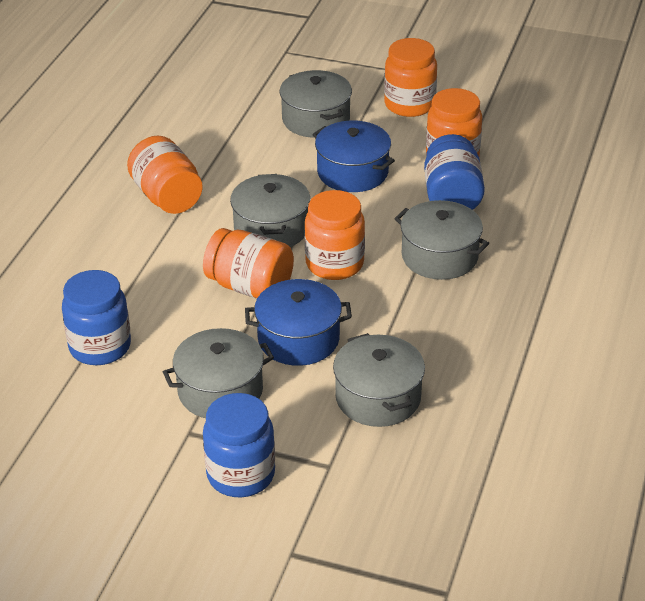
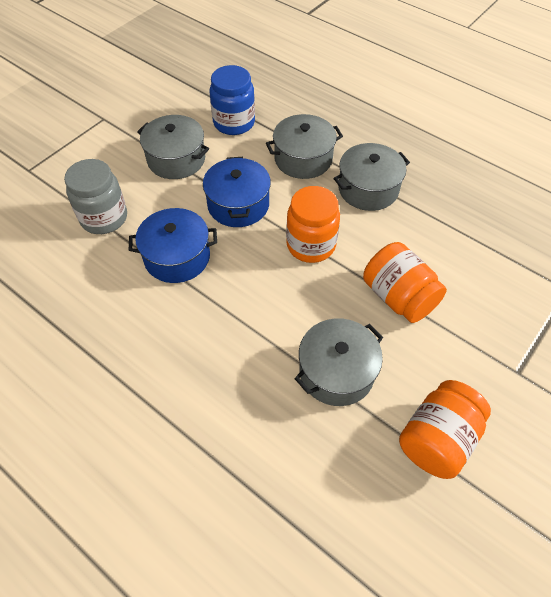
blue jar: 3 -> 1
grey jar: 0 -> 1
grey pot: 5 -> 4
orange jar: 5 -> 3

